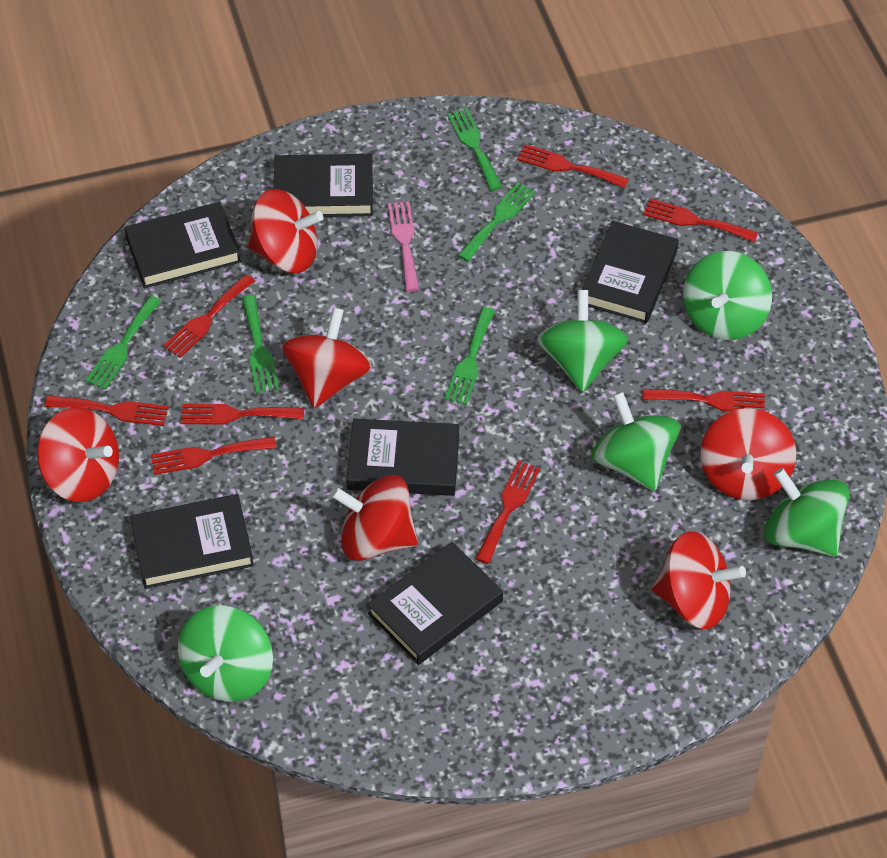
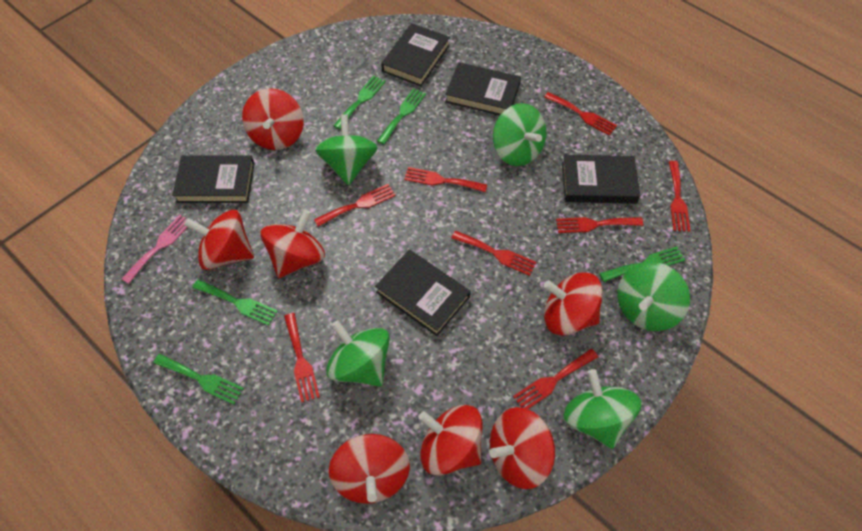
black book: 6 -> 5
red spinning top: 6 -> 7

